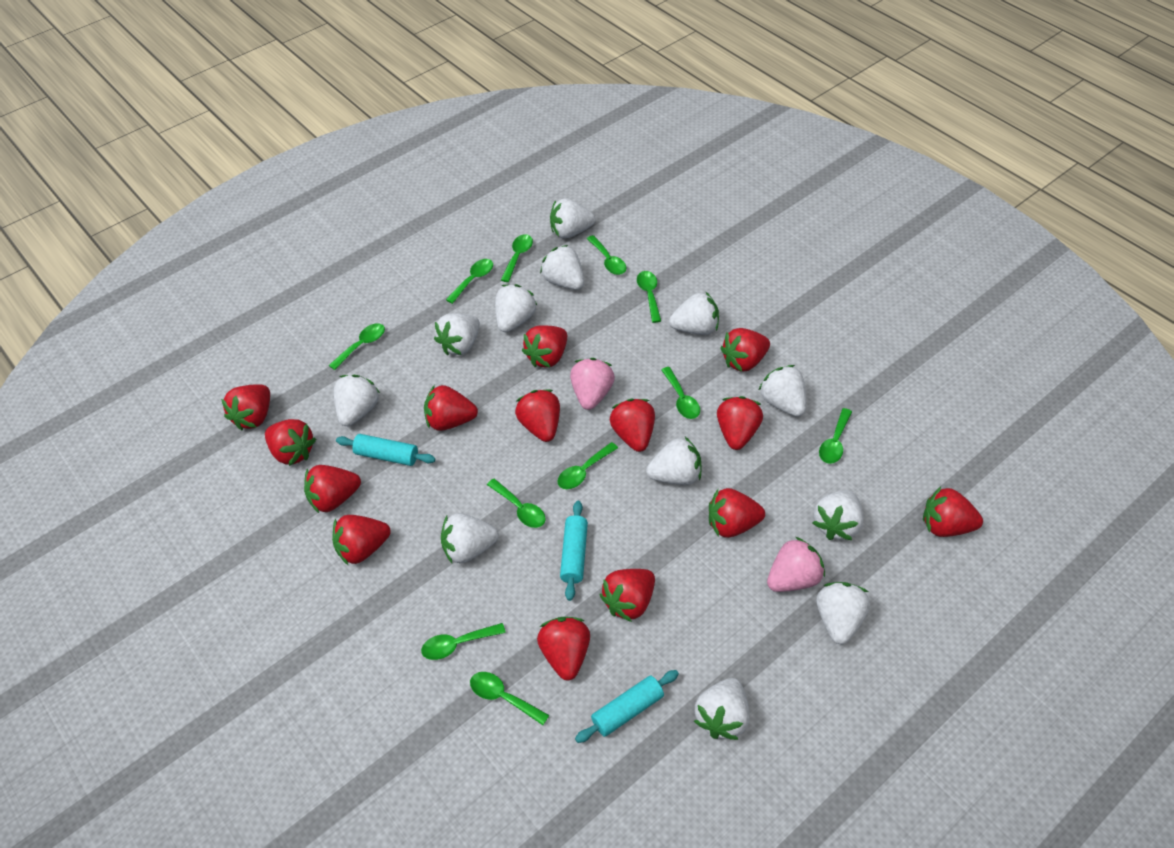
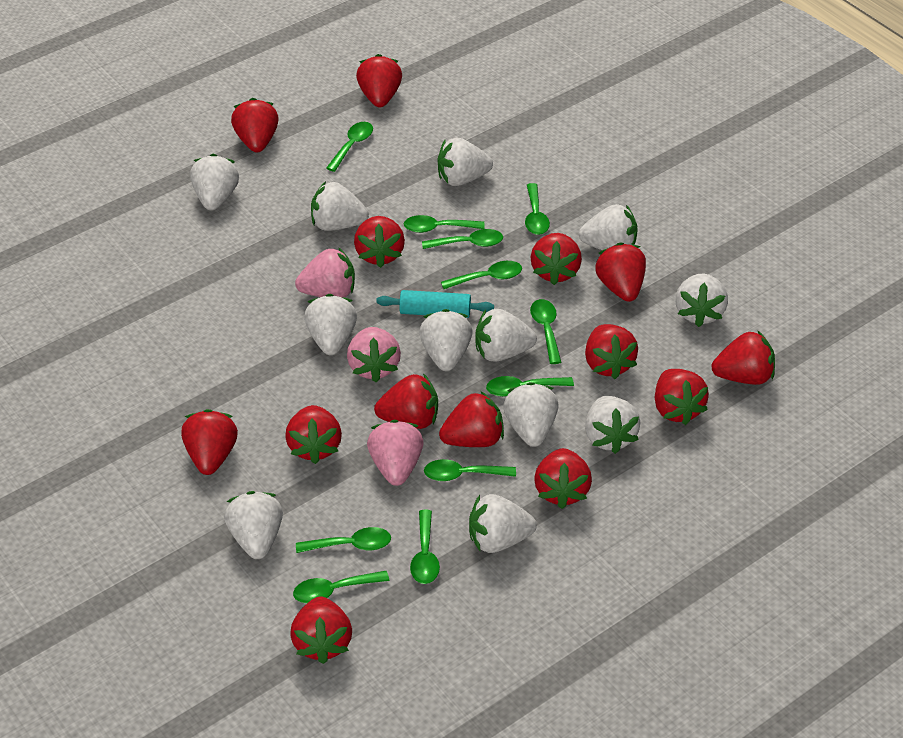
pink strawberry: 2 -> 3
turquoise rolling pin: 3 -> 1

